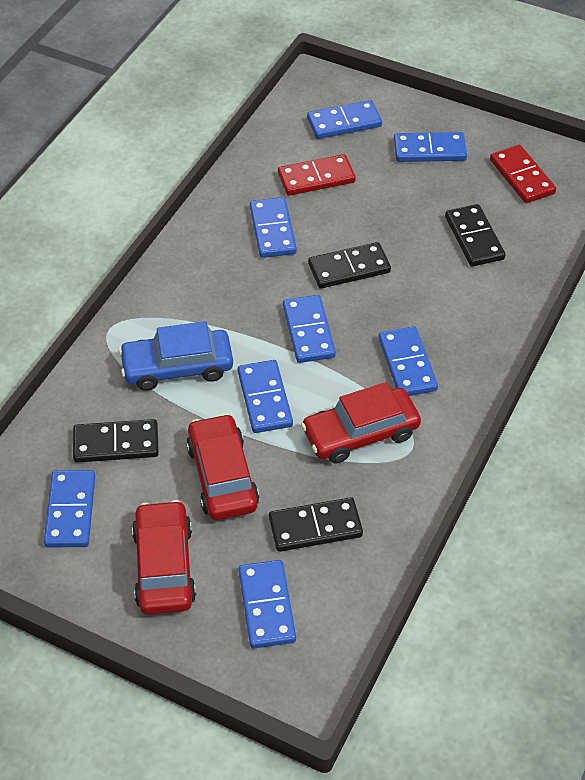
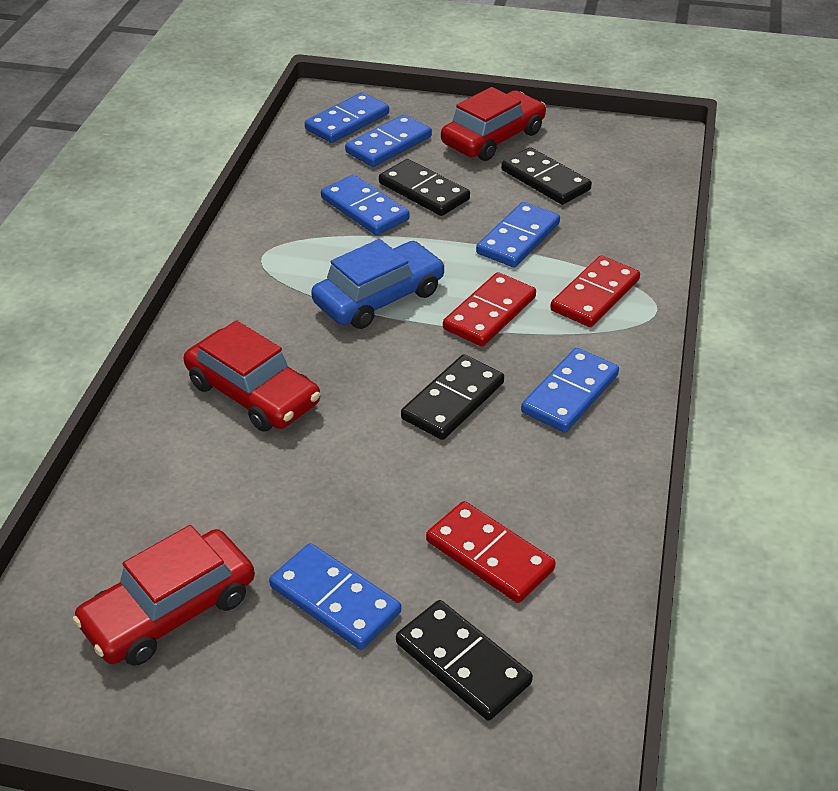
blue domino: 8 -> 6
red domino: 2 -> 3

